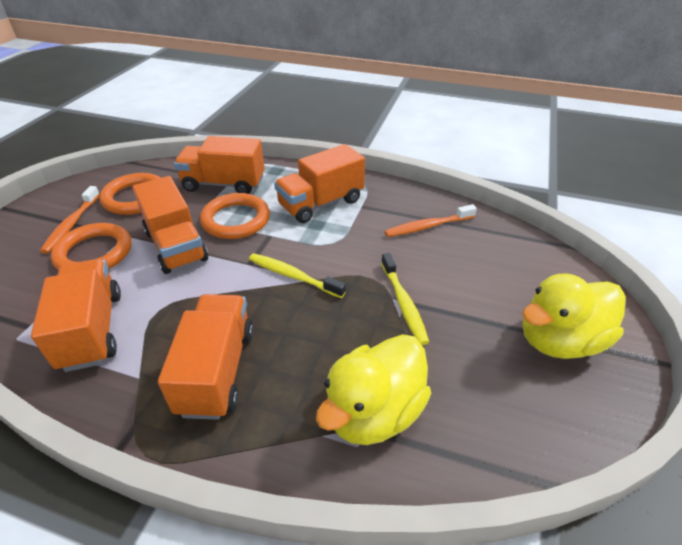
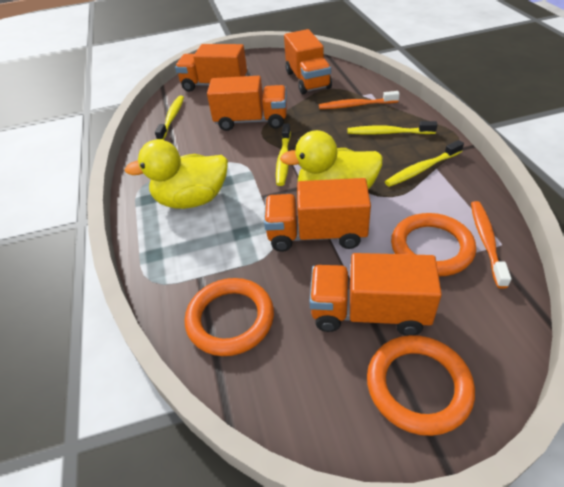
yellow toothbrush: 2 -> 4

